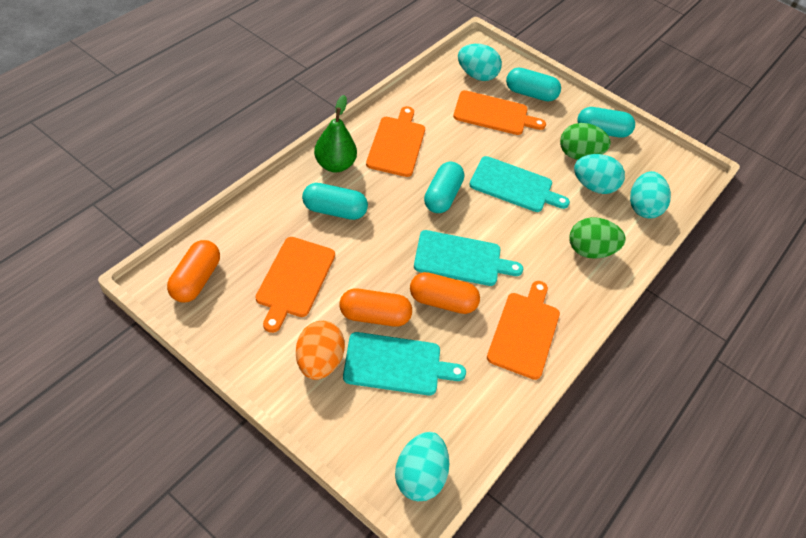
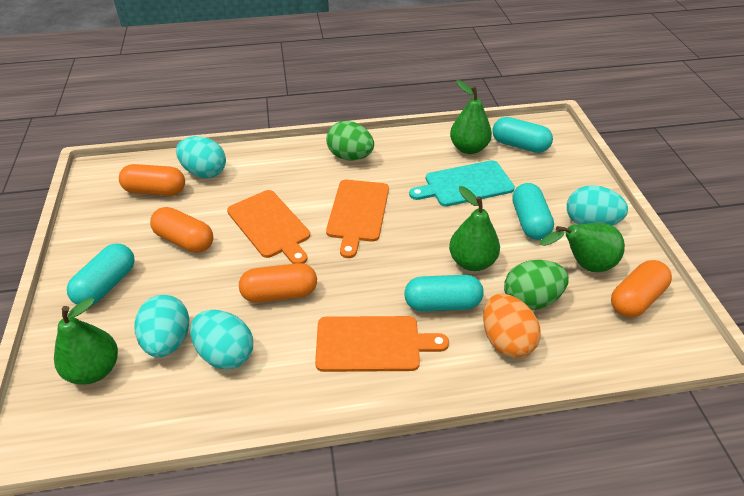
green pear: 1 -> 4
orange capsule: 3 -> 4
orange cutting board: 4 -> 3
turquoise cutting board: 3 -> 1

